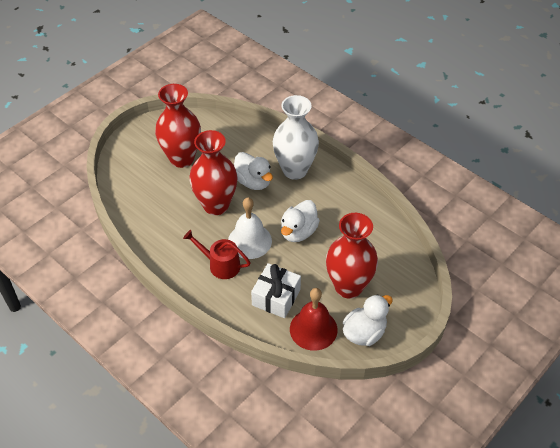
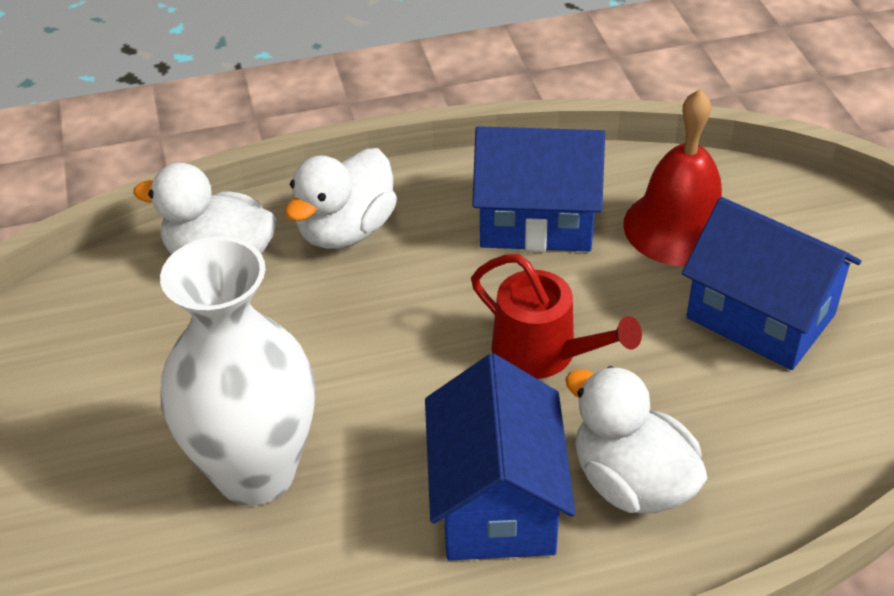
blue house: 0 -> 3
red vase: 3 -> 0
white bell: 1 -> 0
white gift: 1 -> 0

